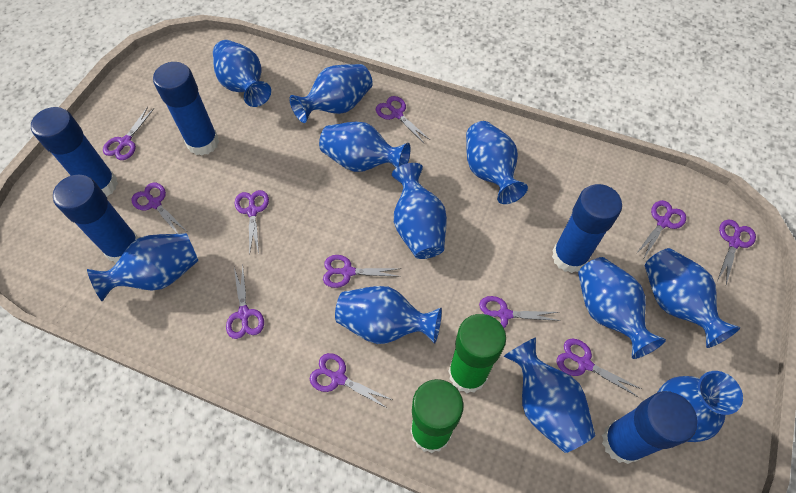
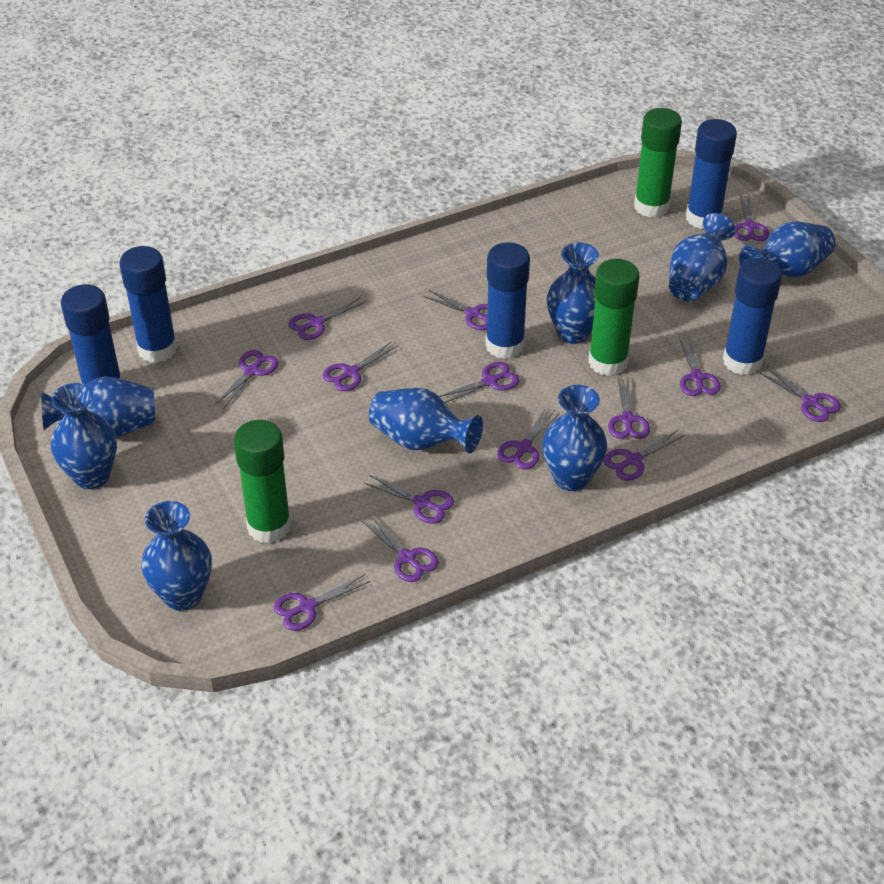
blue vase: 11 -> 8
green glue stick: 2 -> 3
purple scissors: 11 -> 14

